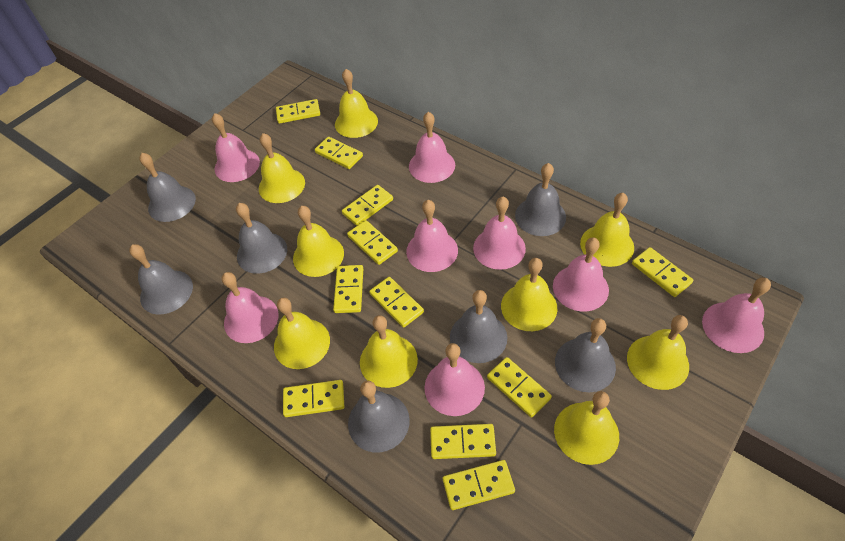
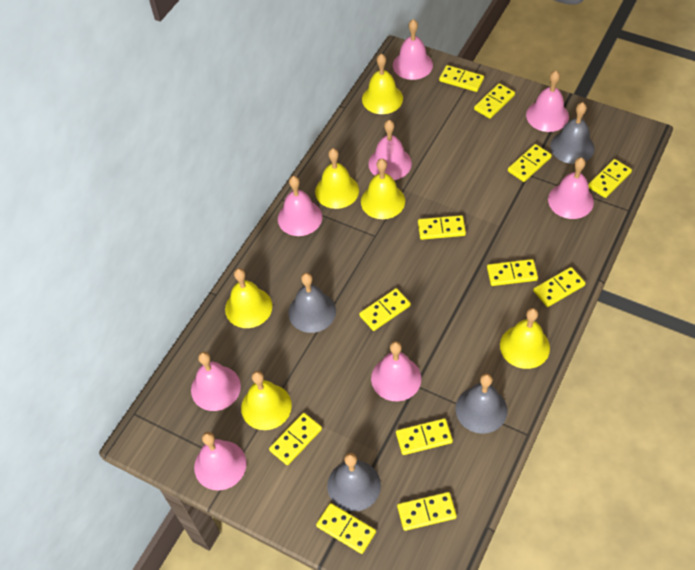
grey bell: 7 -> 4
yellow bell: 9 -> 6
yellow domino: 11 -> 12

